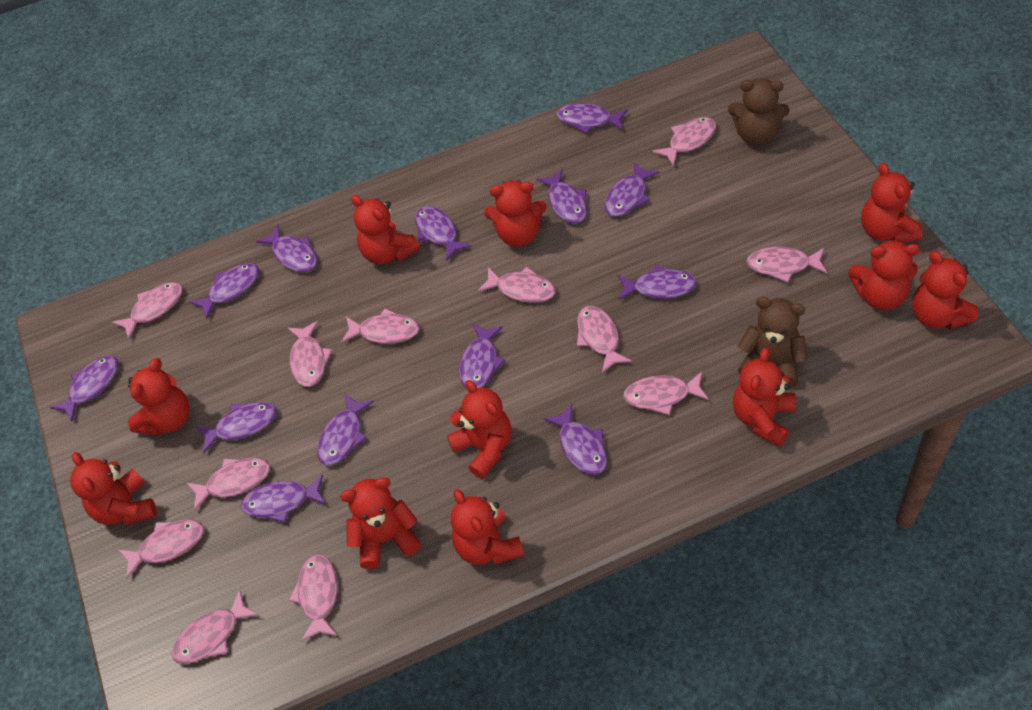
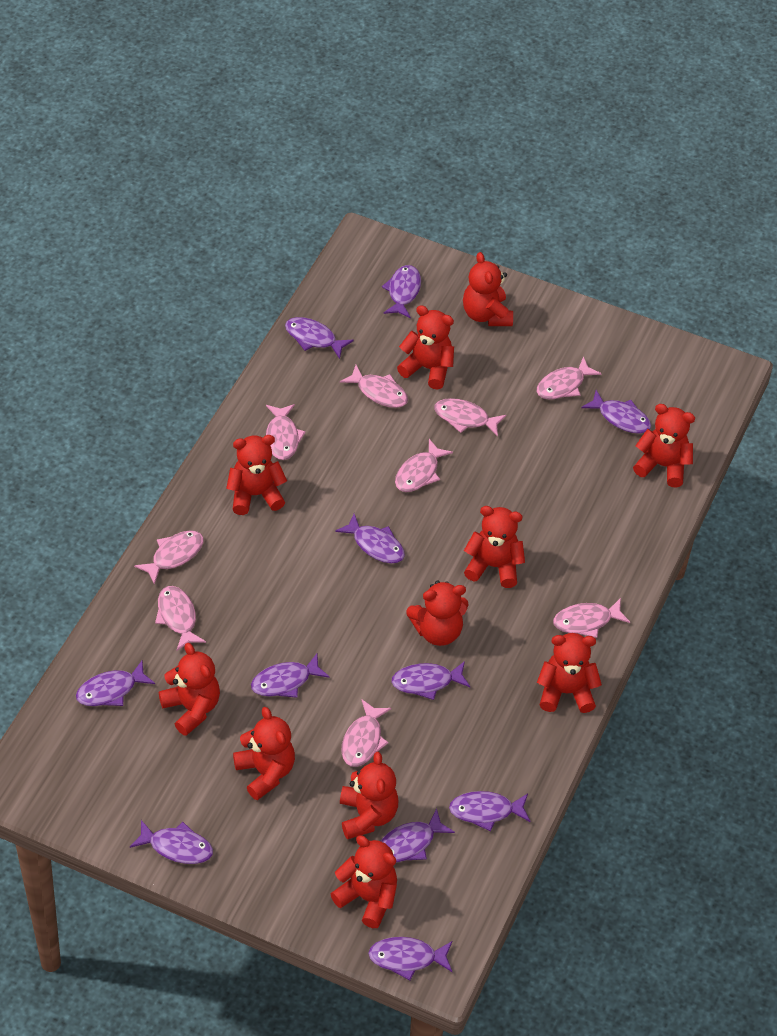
brown teddy bear: 2 -> 0
pink fish: 12 -> 9
purple fish: 13 -> 11

